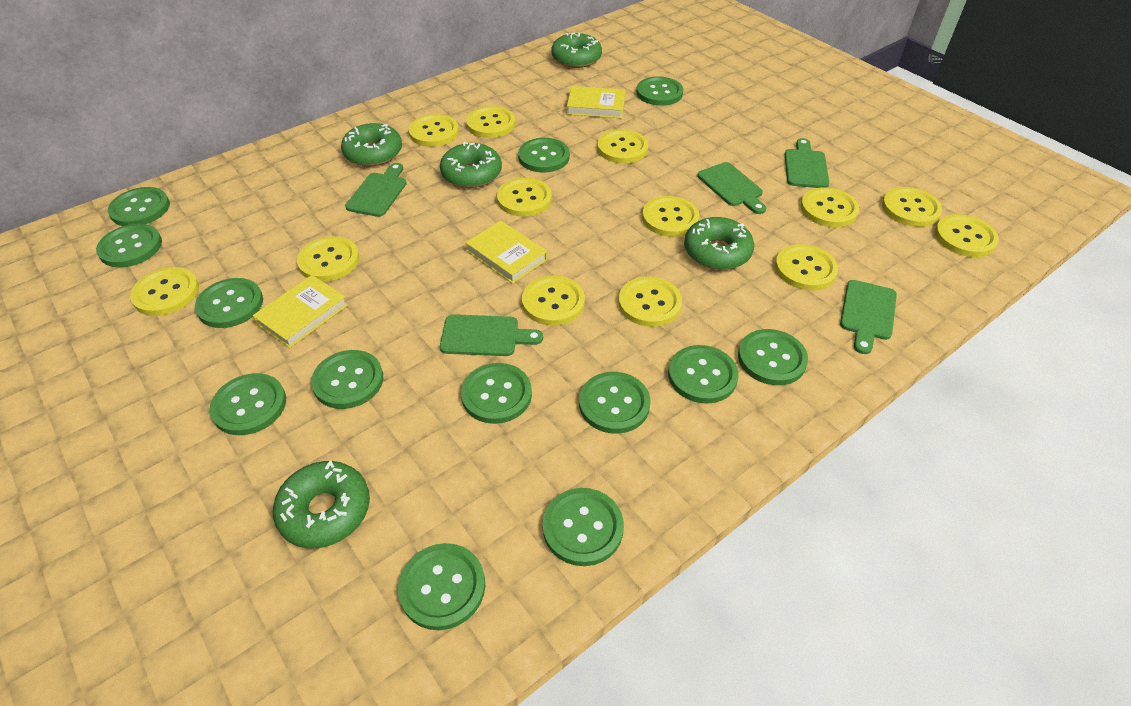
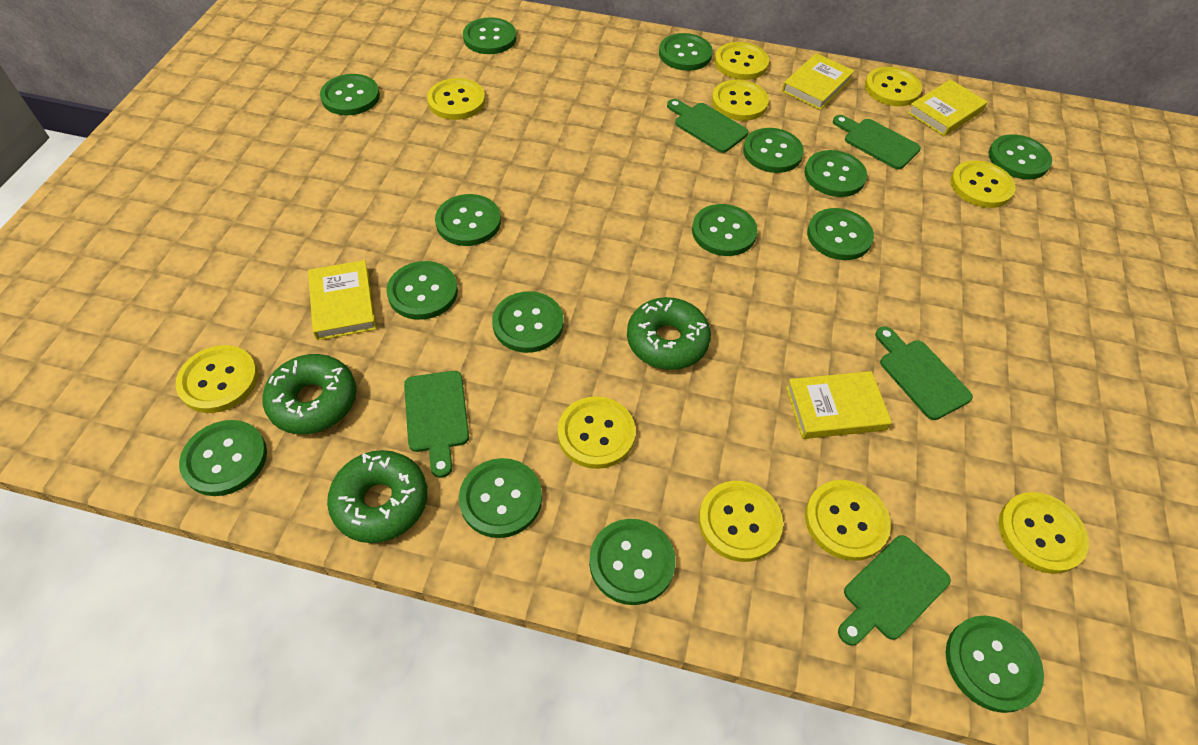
green button: 13 -> 15
green donut: 5 -> 3
yellow book: 3 -> 4
yellow button: 13 -> 10

